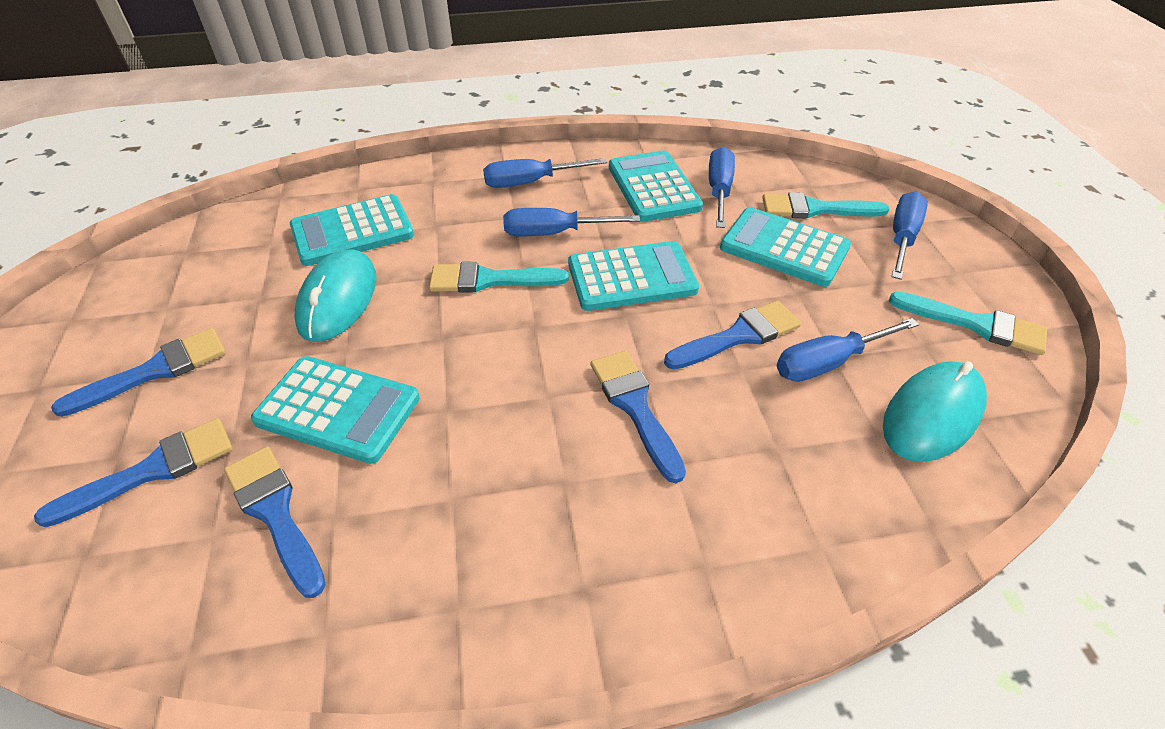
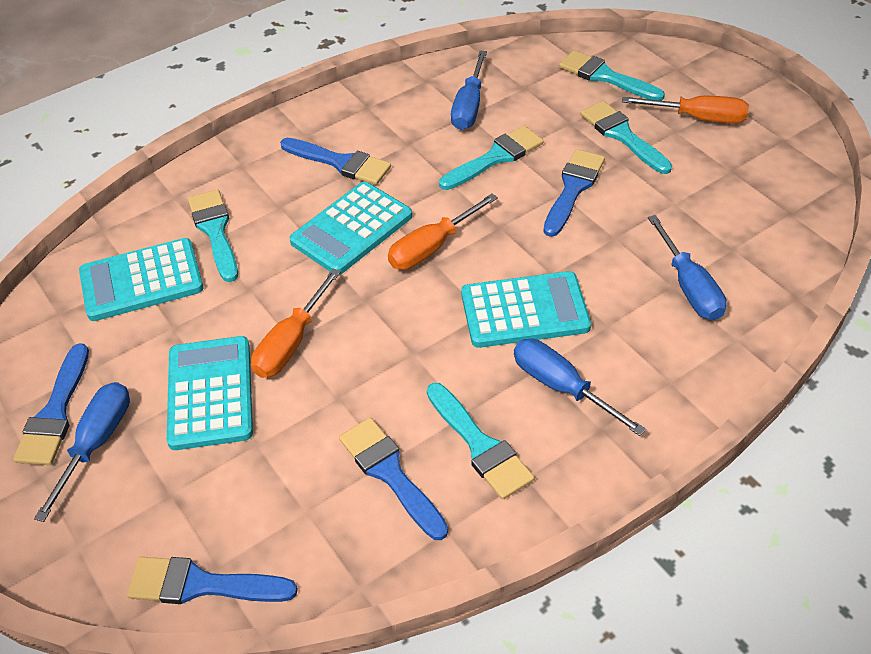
blue screwdriver: 5 -> 4
orange screwdriver: 0 -> 3
turquoise brush: 3 -> 5
turquoise calculator: 5 -> 4
turquoise mouse: 2 -> 0

